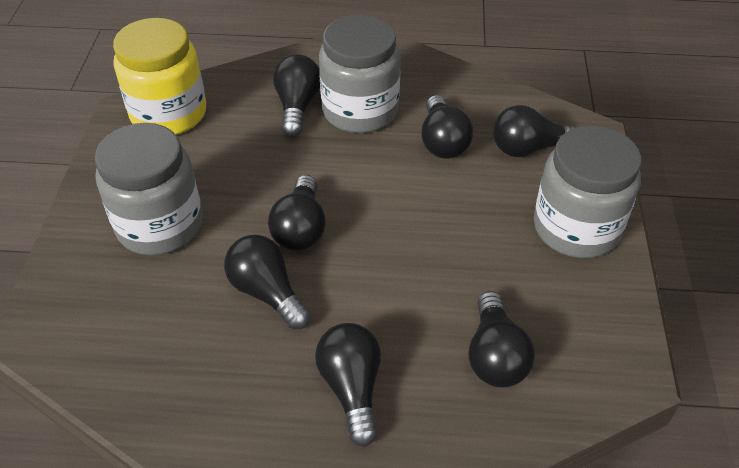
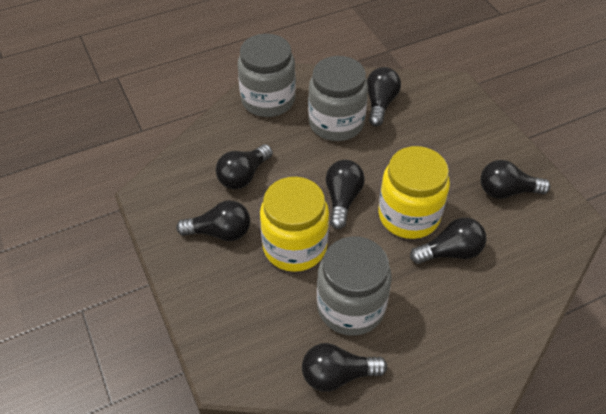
yellow jar: 1 -> 2

